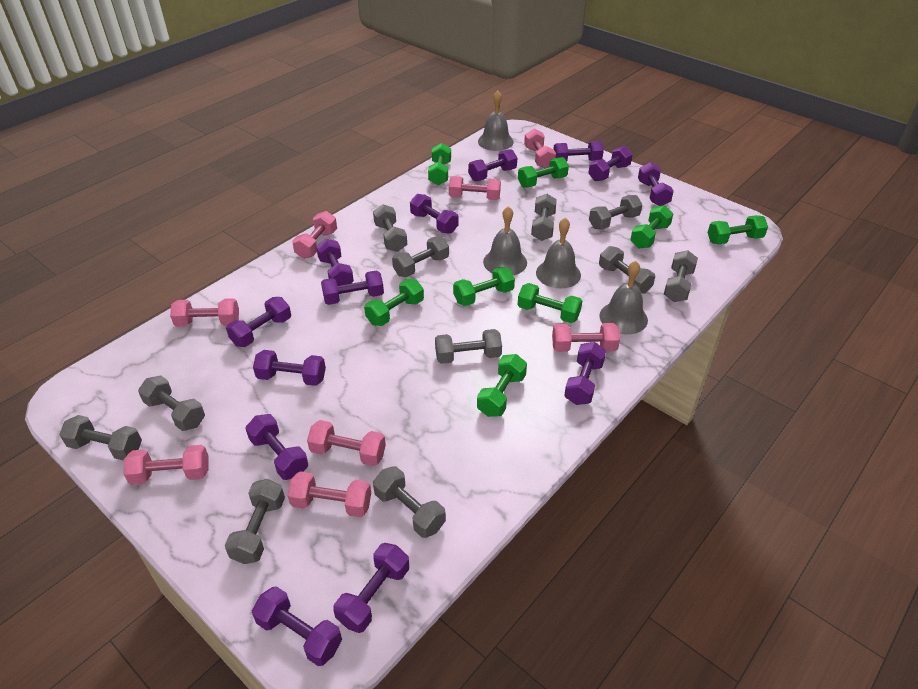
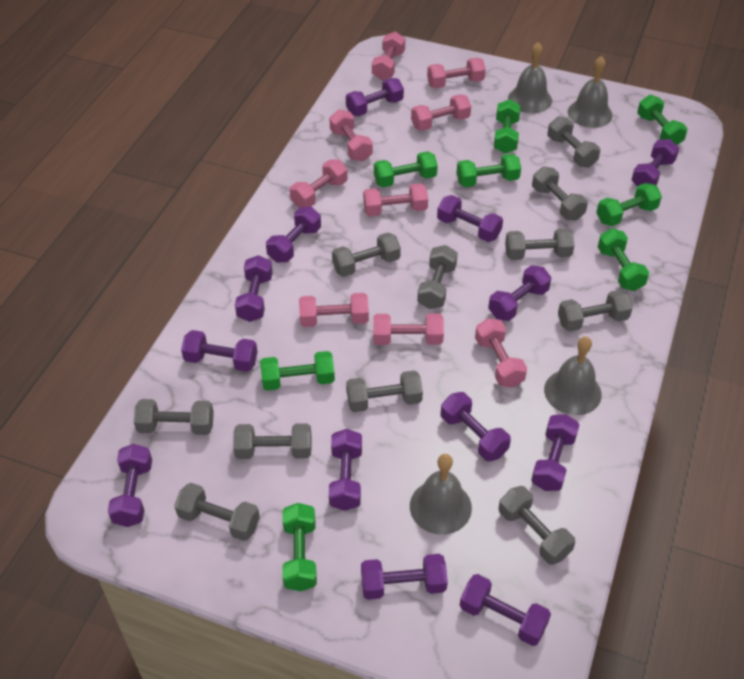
pink dumbbell: 8 -> 9

